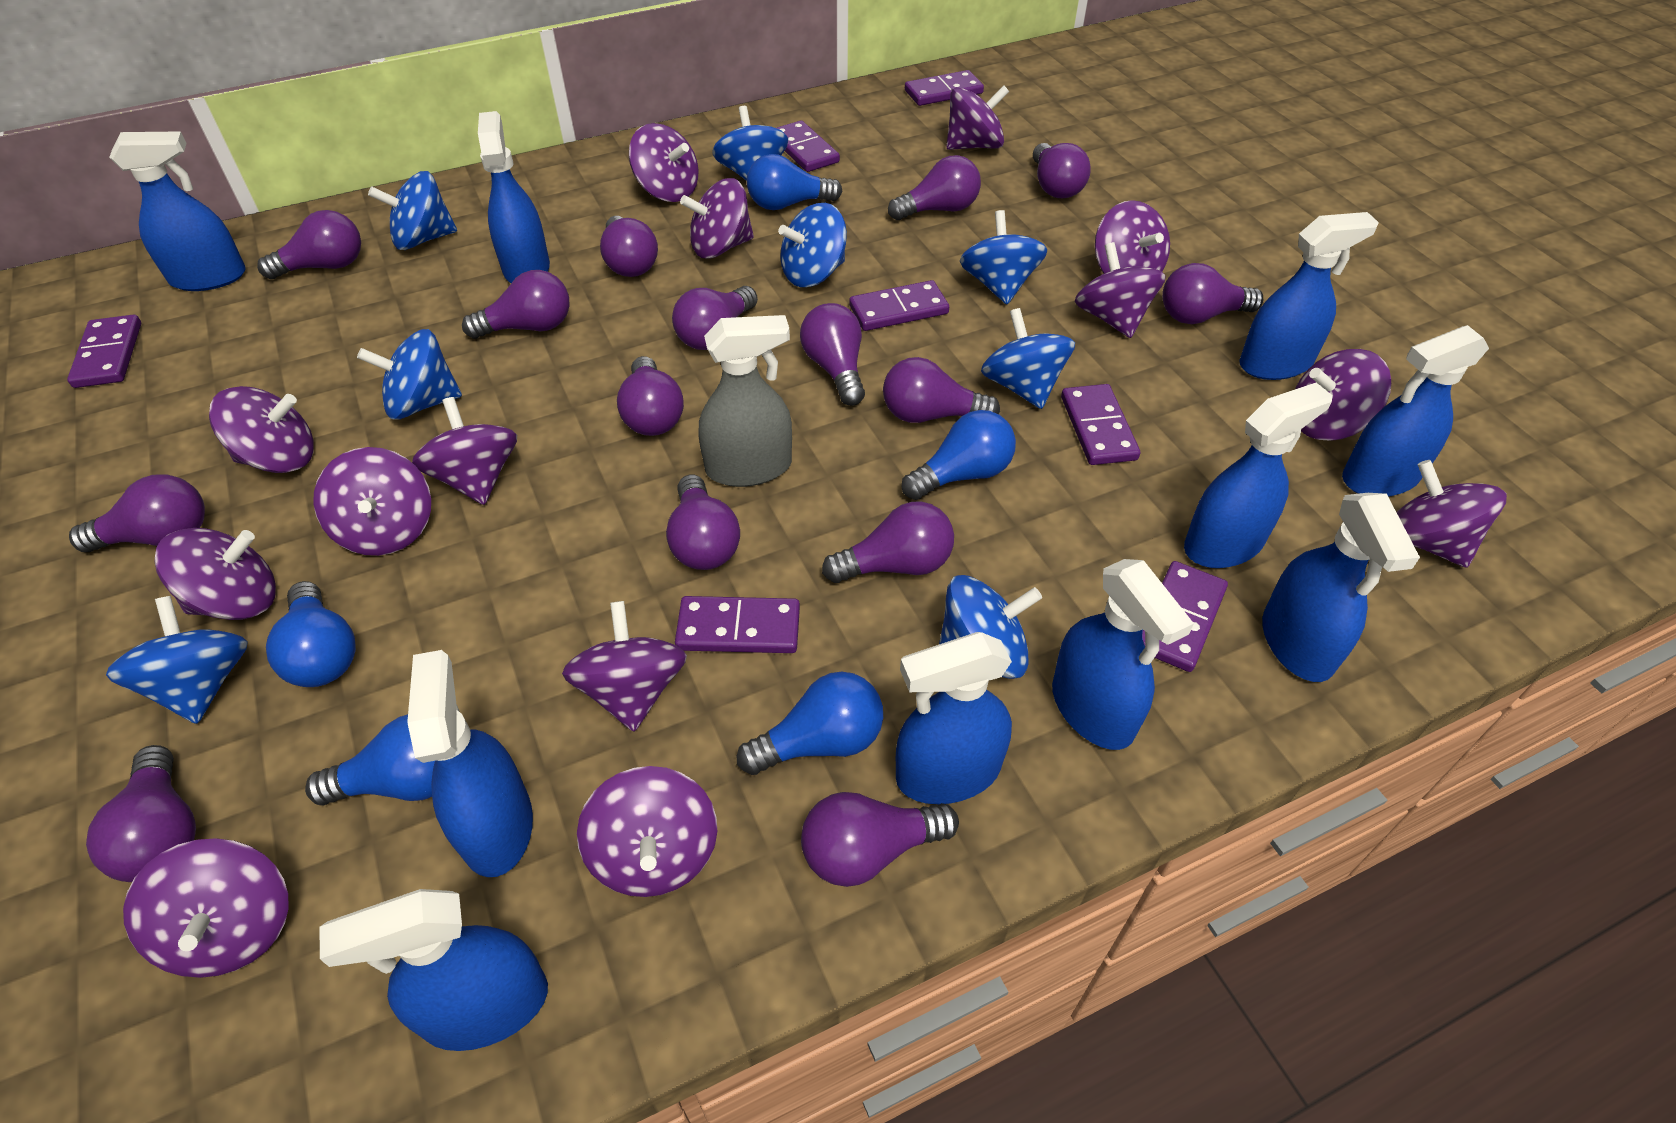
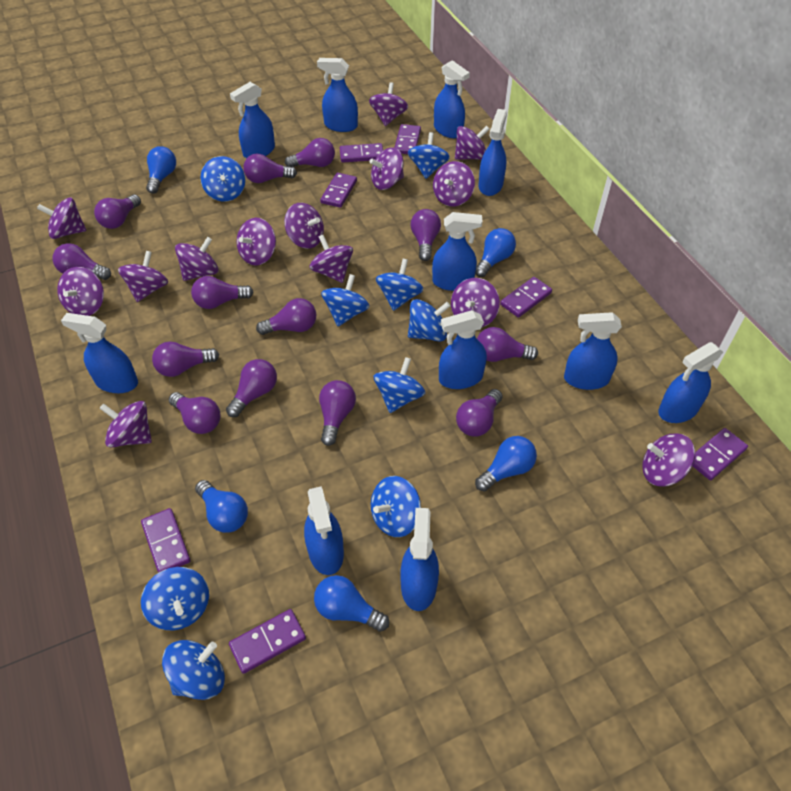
blue spinning top: 8 -> 9
blue spray bottle: 10 -> 11
grey spray bottle: 1 -> 0
purple light bulb: 15 -> 13

